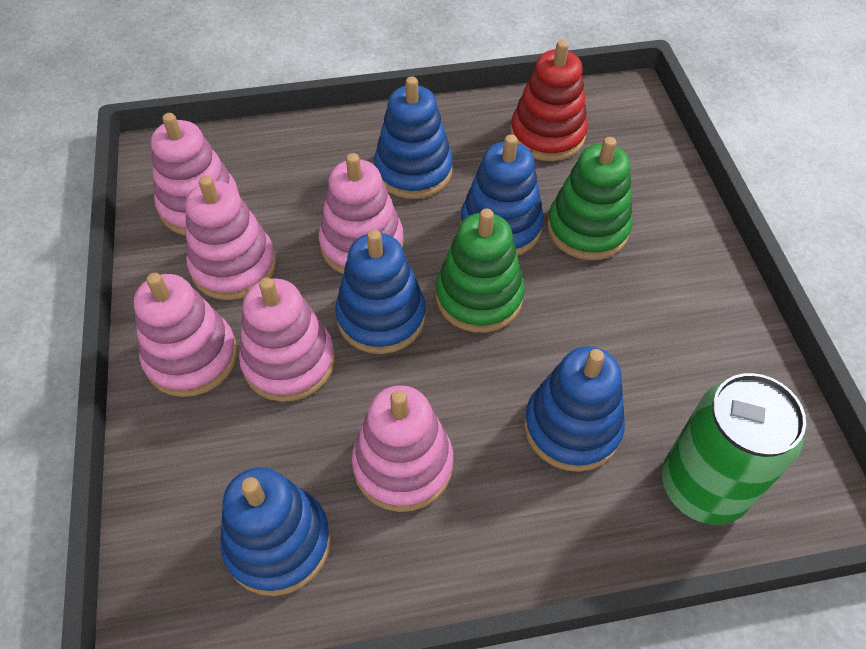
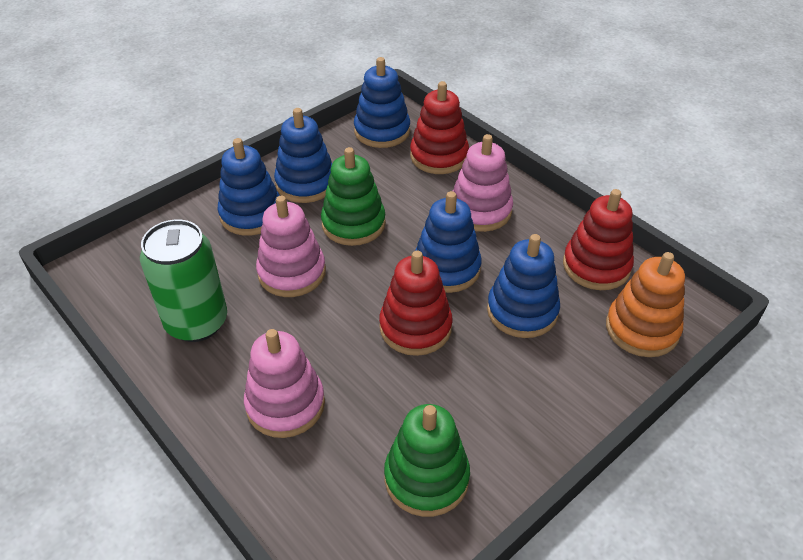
orange stacking toy: 0 -> 1
pink stacking toy: 6 -> 3
red stacking toy: 1 -> 3

